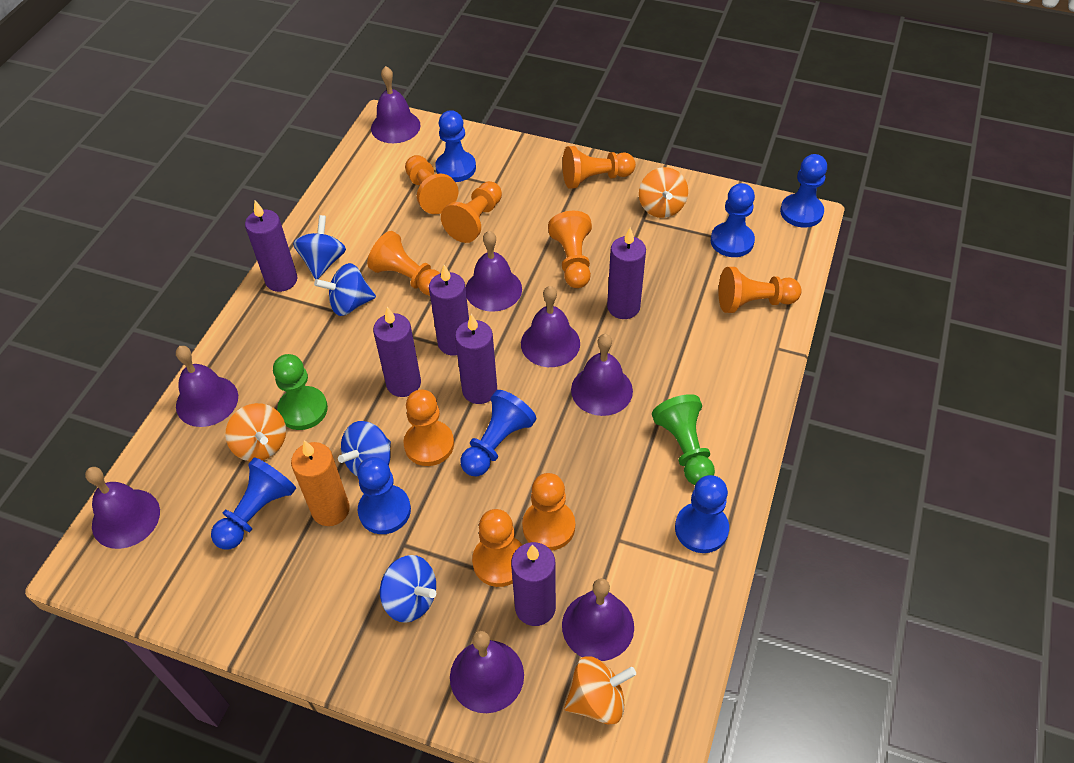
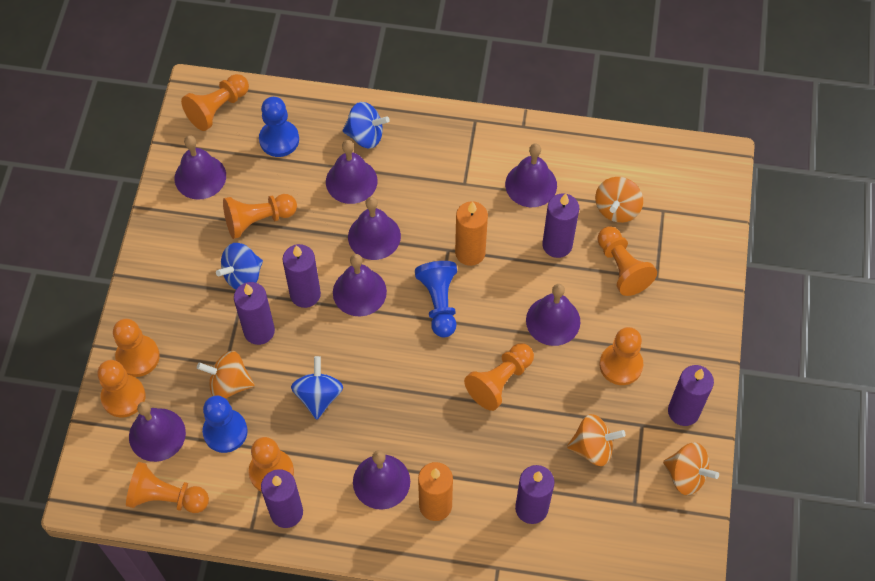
blue pawn: 7 -> 3
blue spinning top: 4 -> 3
green pawn: 2 -> 0
orange candle: 1 -> 2
orange spinning top: 3 -> 4

